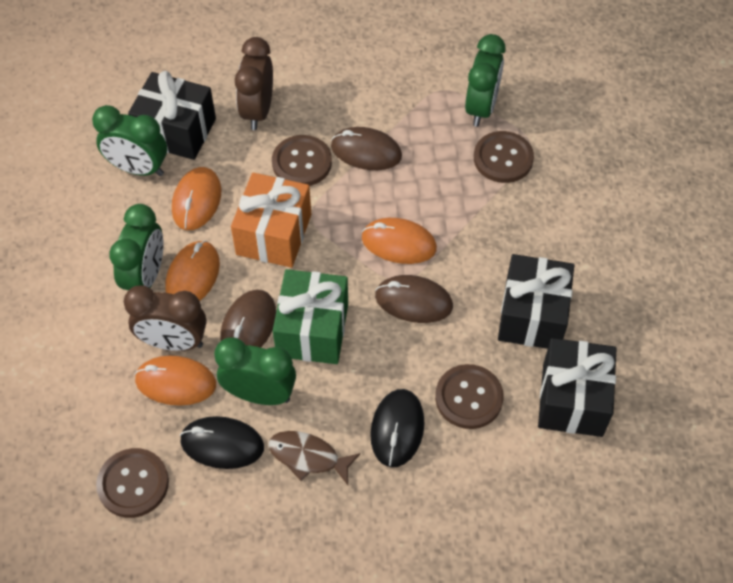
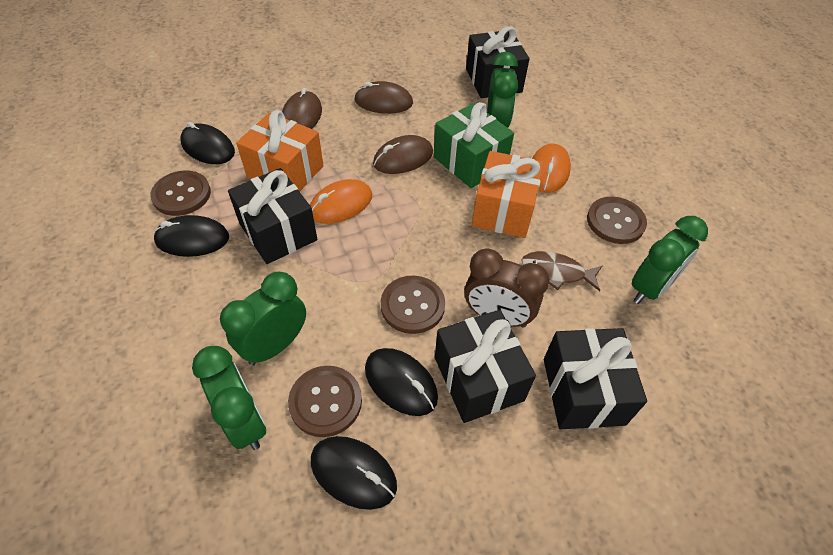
black gift: 3 -> 4
black mouse: 2 -> 4
brown clock: 2 -> 1
orange gift: 1 -> 2
orange mouse: 4 -> 2

